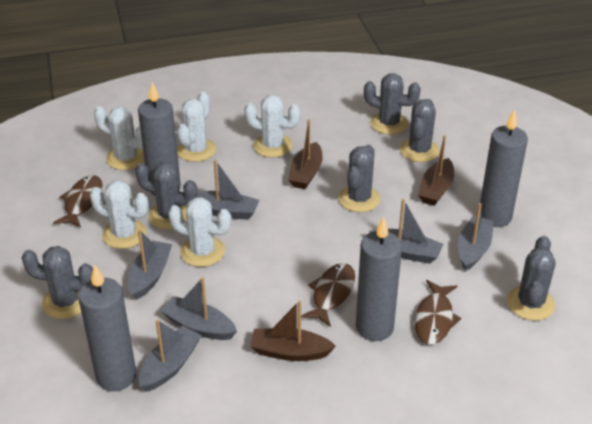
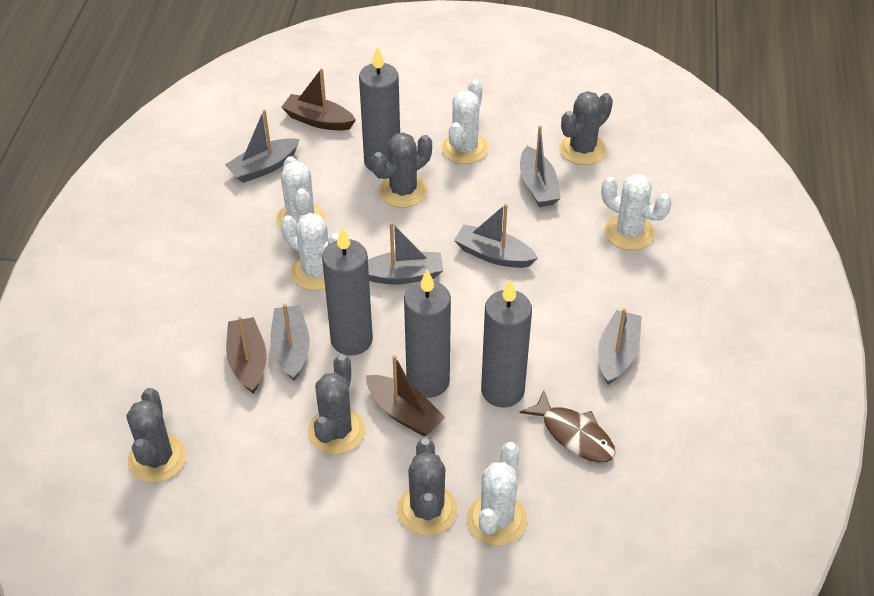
brown fish: 3 -> 1
grey cactus: 6 -> 5

